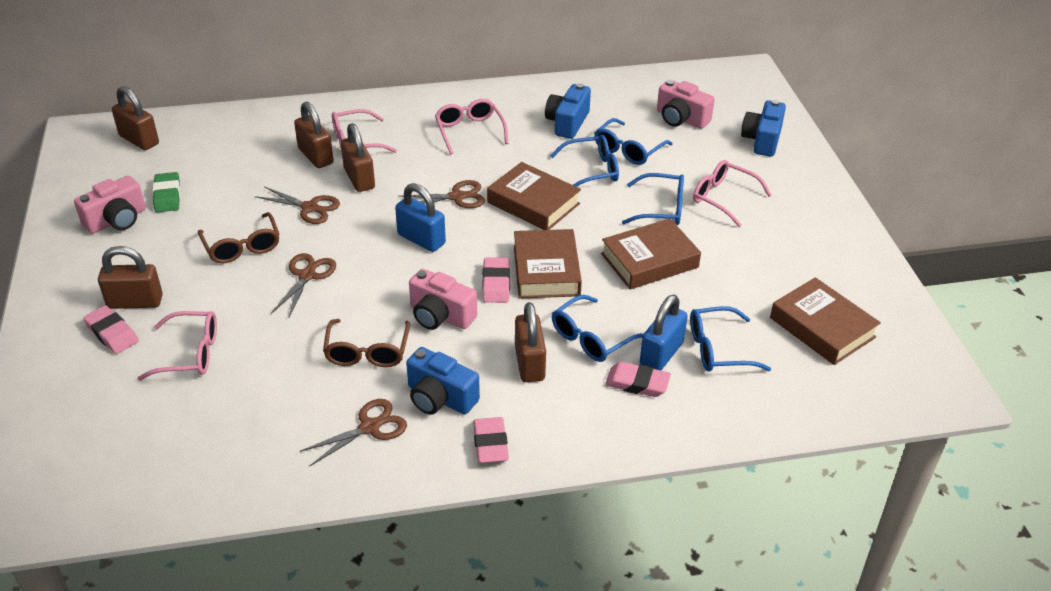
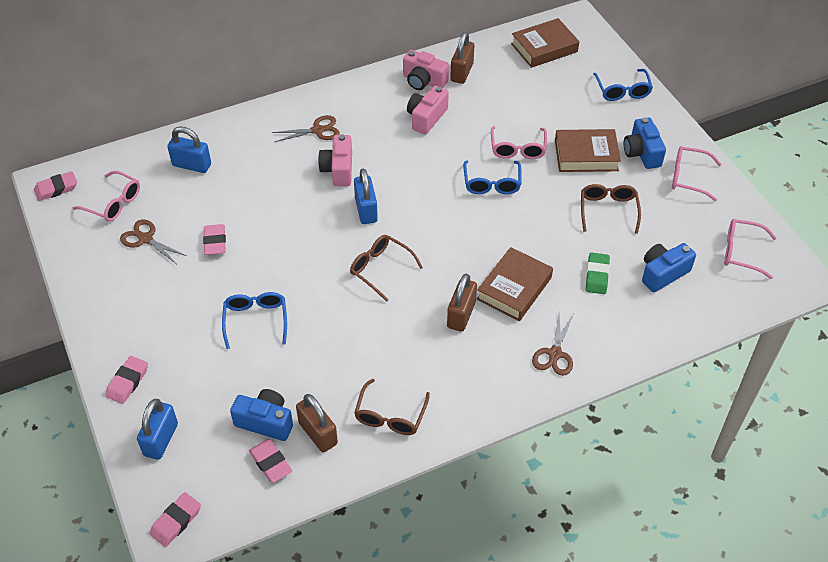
blue glasses: 5 -> 3
blue padlock: 2 -> 3
brown book: 4 -> 3
brown glasses: 2 -> 3
brown padlock: 5 -> 3
brown scissors: 4 -> 3
pink eraser: 4 -> 5

